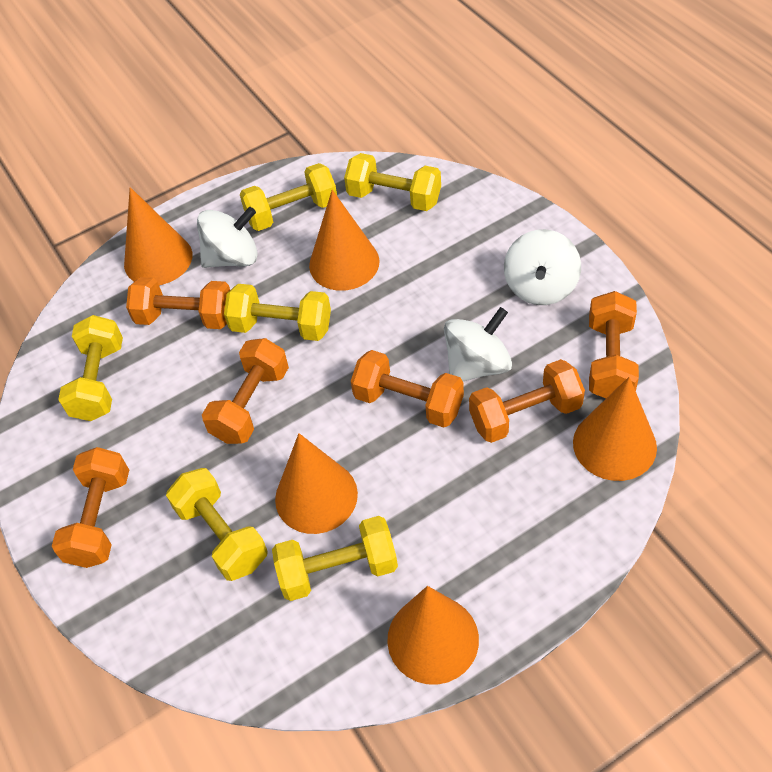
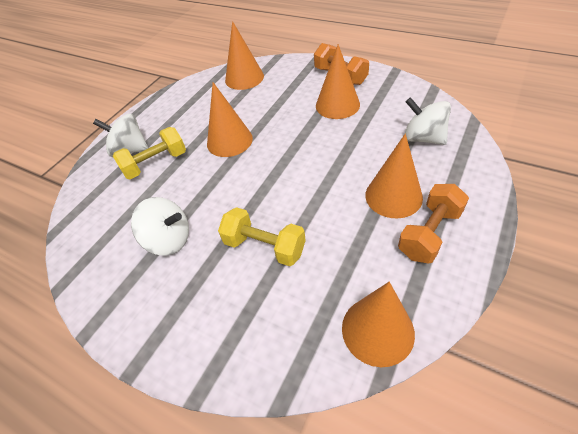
orange dumbbell: 6 -> 2
yellow dumbbell: 6 -> 2

